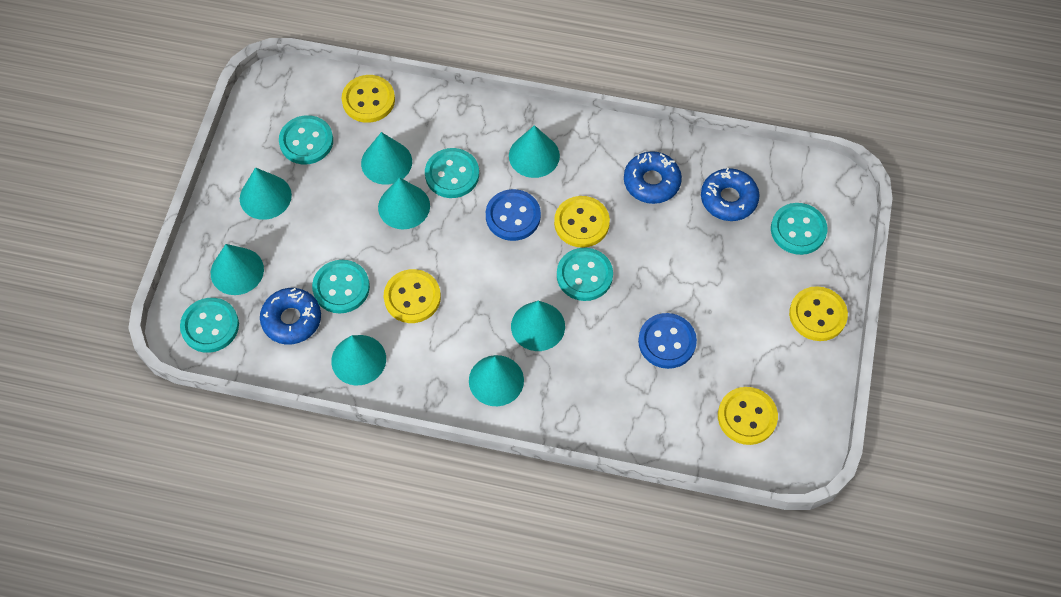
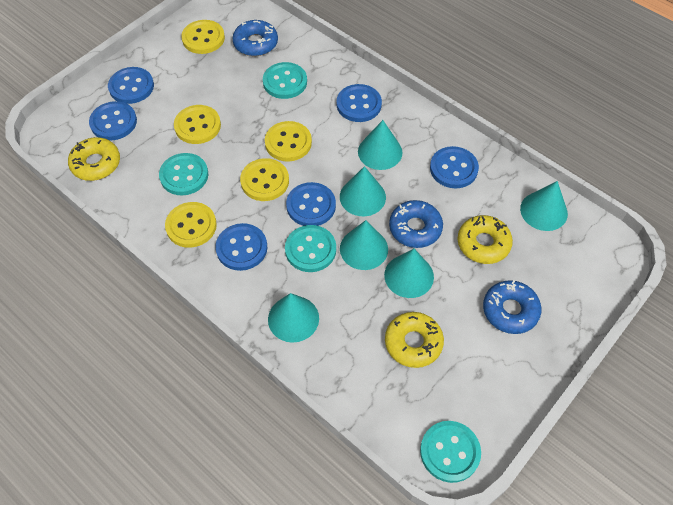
blue button: 2 -> 6
turquoise button: 6 -> 4
turquoise cone: 8 -> 6
yellow donut: 0 -> 3

